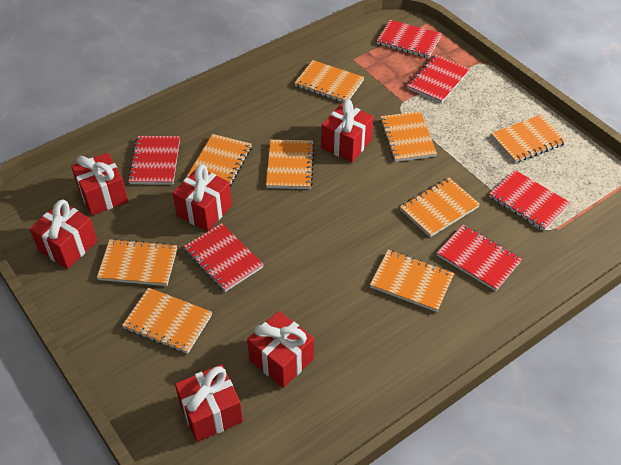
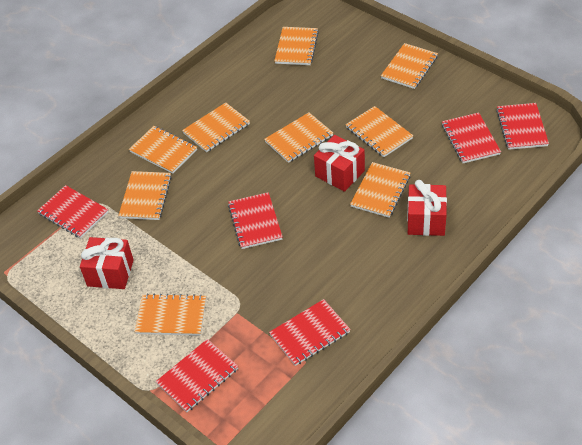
red gift: 6 -> 3

